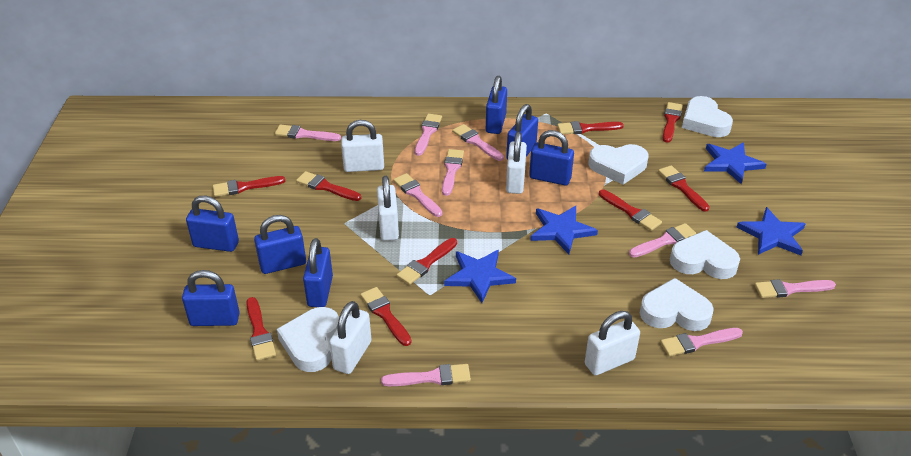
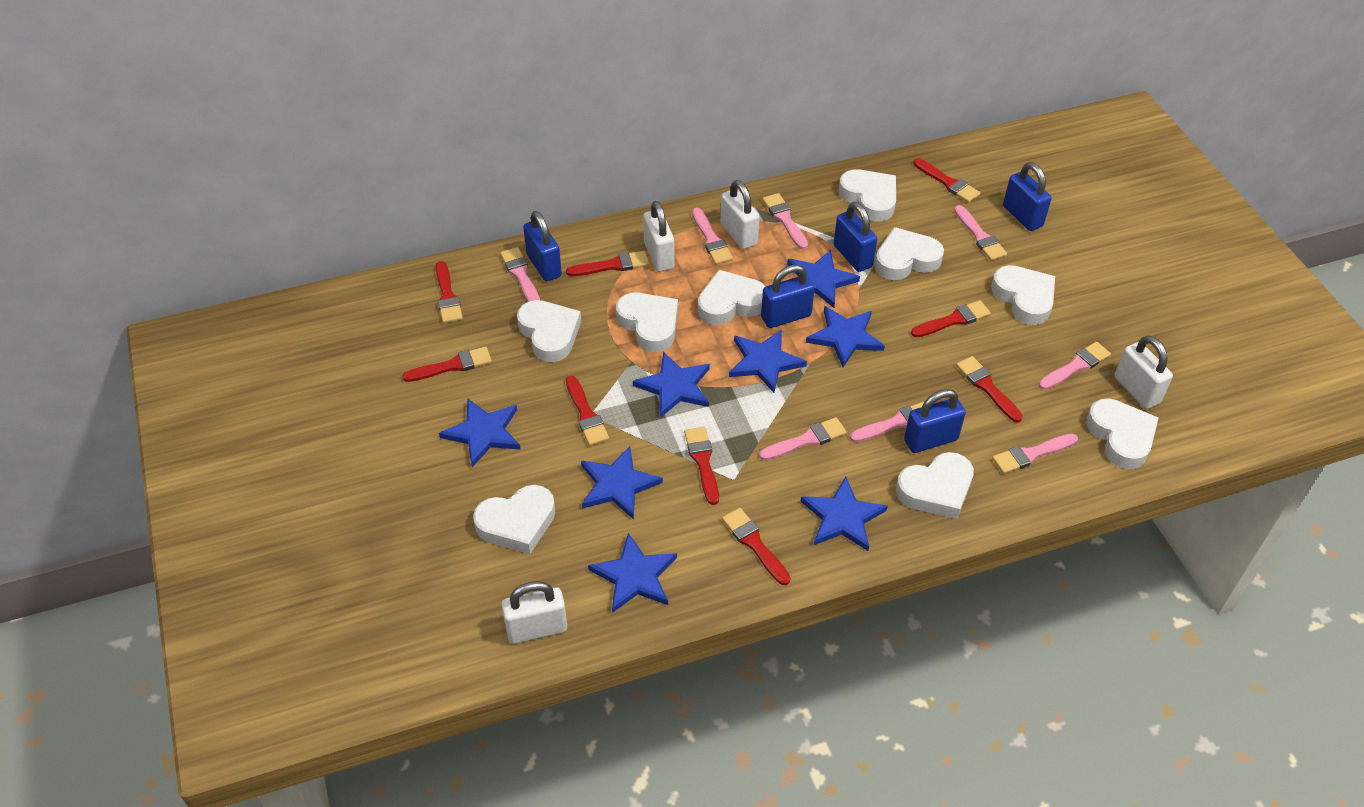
blue padlock: 7 -> 5
blue star: 4 -> 8
pink brush: 9 -> 8
white heart: 5 -> 9
white padlock: 5 -> 4

